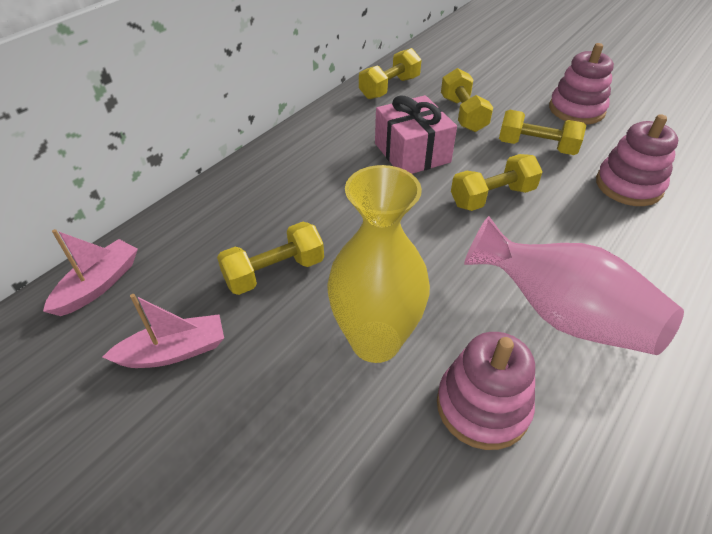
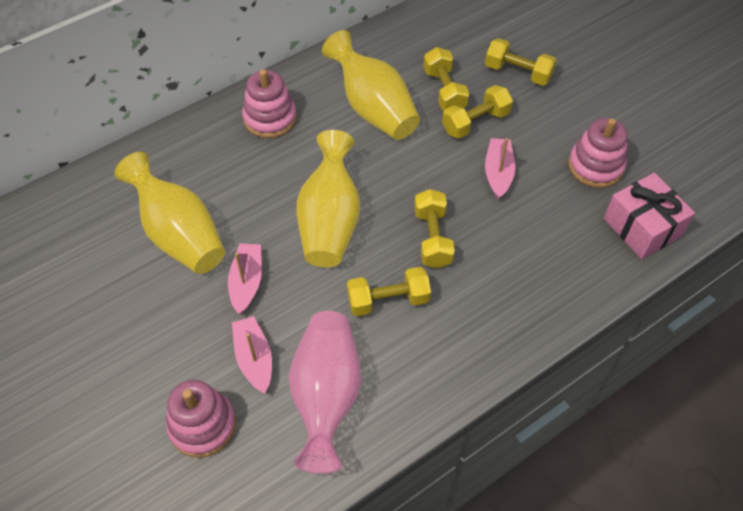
pink boat: 2 -> 3
yellow vase: 1 -> 3

